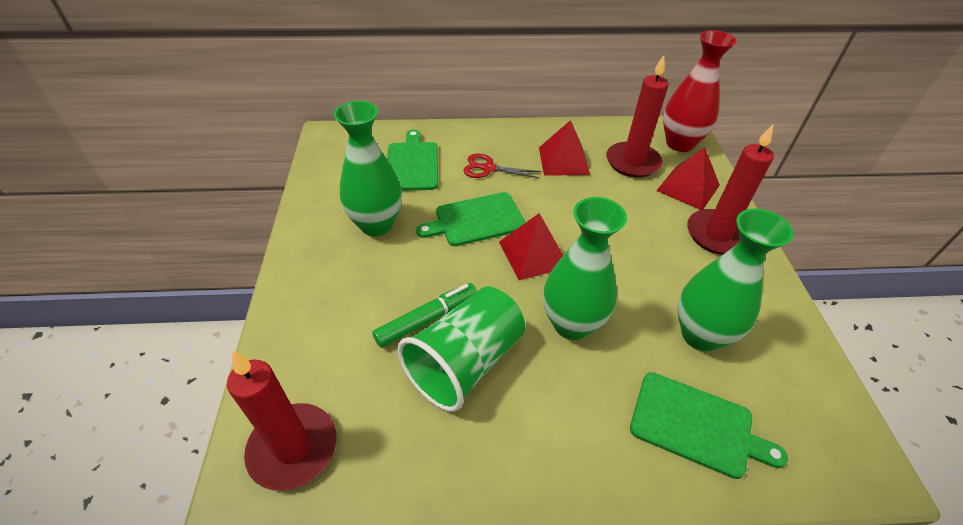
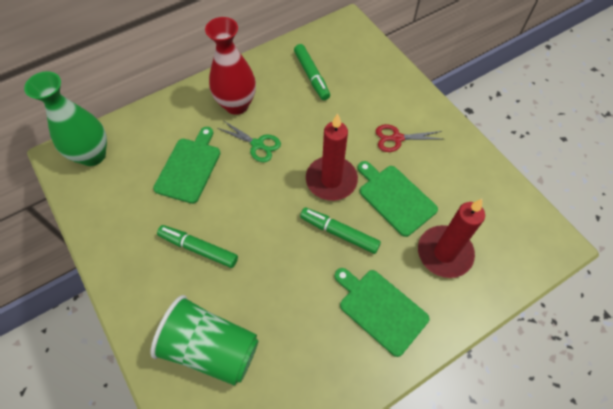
green marker: 1 -> 3
green scissors: 0 -> 1
green vase: 3 -> 1
red candle: 3 -> 2
red pyramid: 3 -> 0

